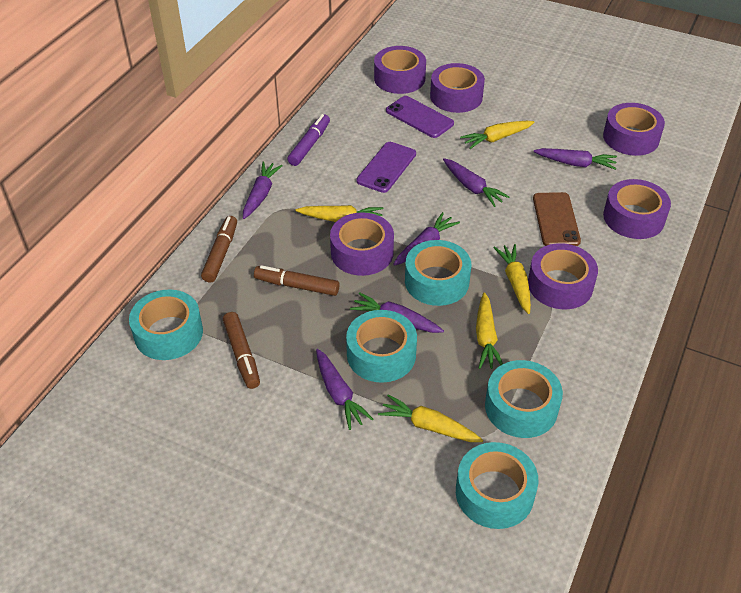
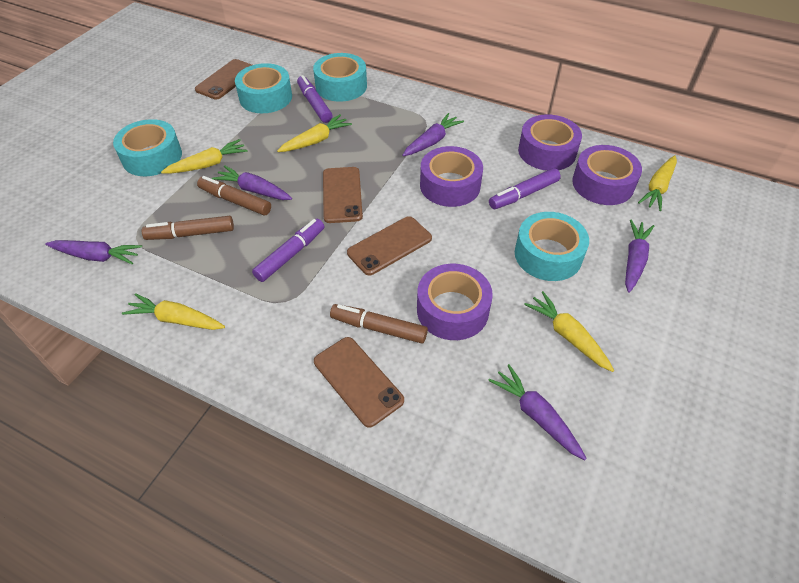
brown phone: 1 -> 4
purple carrot: 6 -> 5
purple marker: 1 -> 3
purple phone: 2 -> 0
purple tape: 6 -> 4
turquoise tape: 5 -> 4

